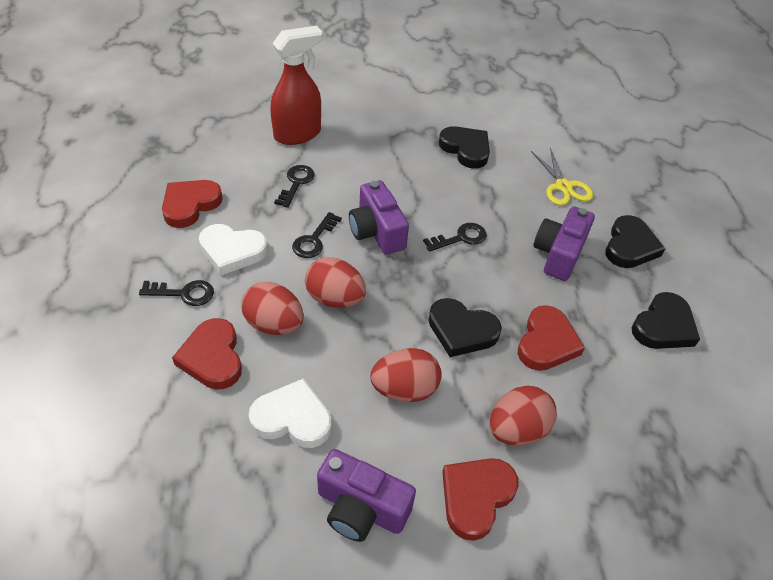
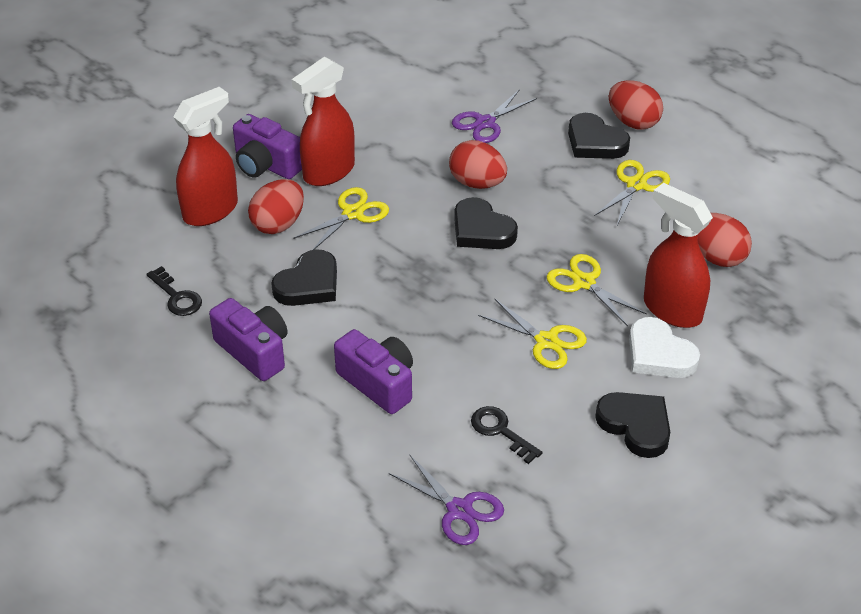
black key: 4 -> 2
purple scissors: 0 -> 2
red heart: 4 -> 0
red spray bottle: 1 -> 3
white heart: 2 -> 1
yellow scissors: 1 -> 4

